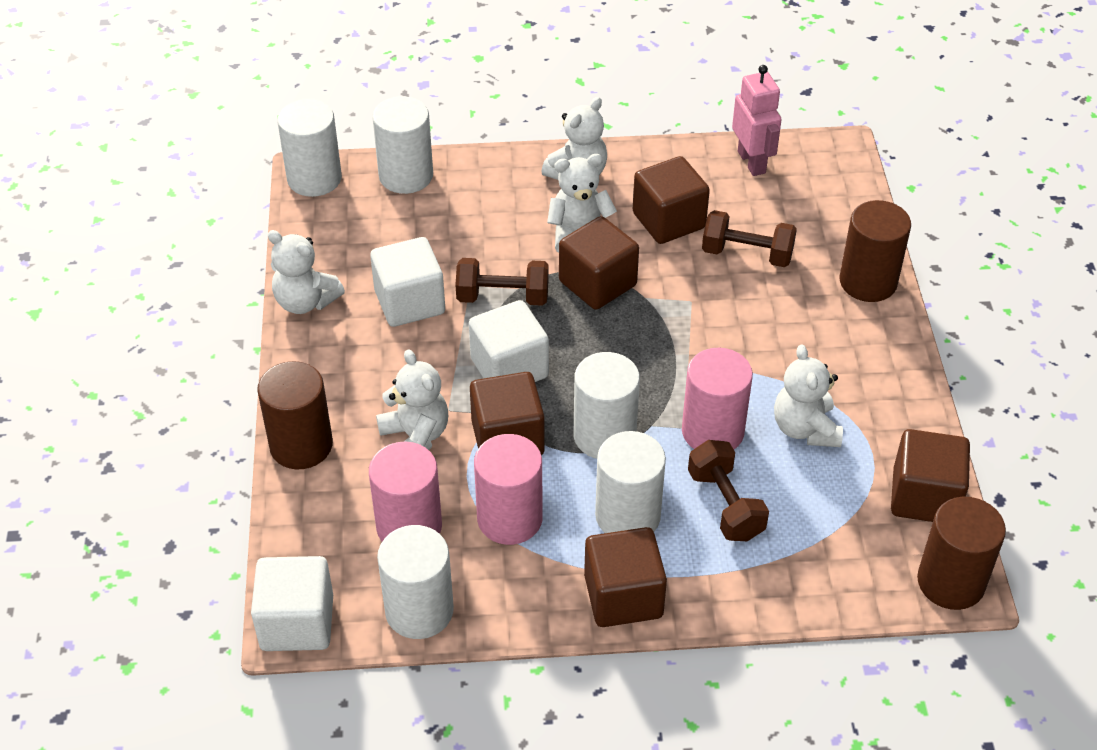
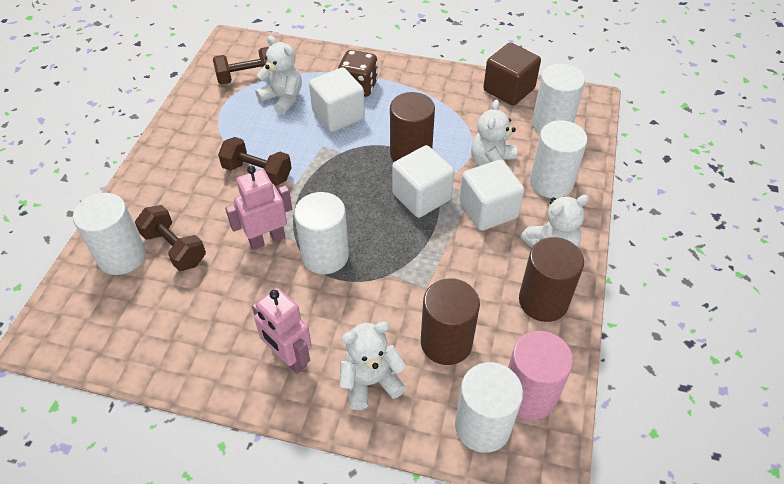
brown cube: 5 -> 1
brown dice: 0 -> 1
pink cylinder: 3 -> 1
pink robot: 1 -> 2
white teddy bear: 5 -> 4

